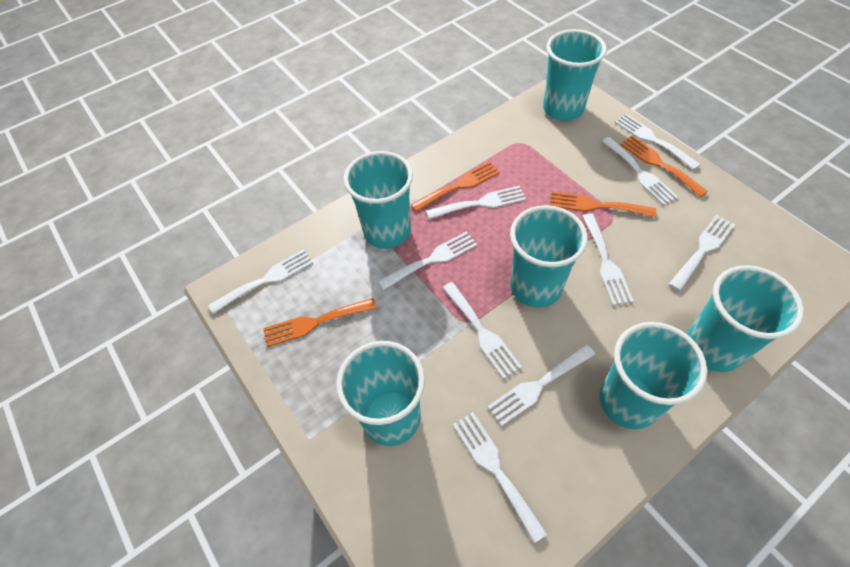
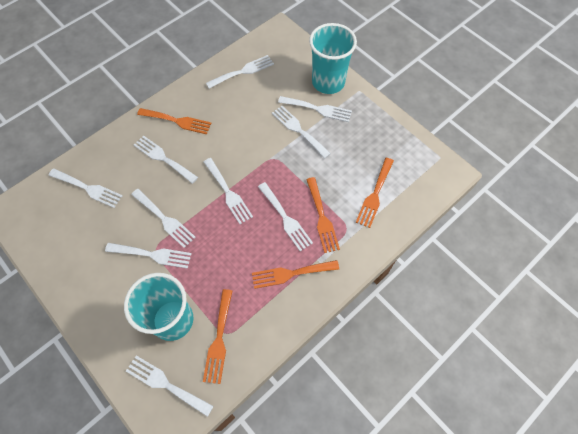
orange fork: 4 -> 5
turquoise cup: 6 -> 2

